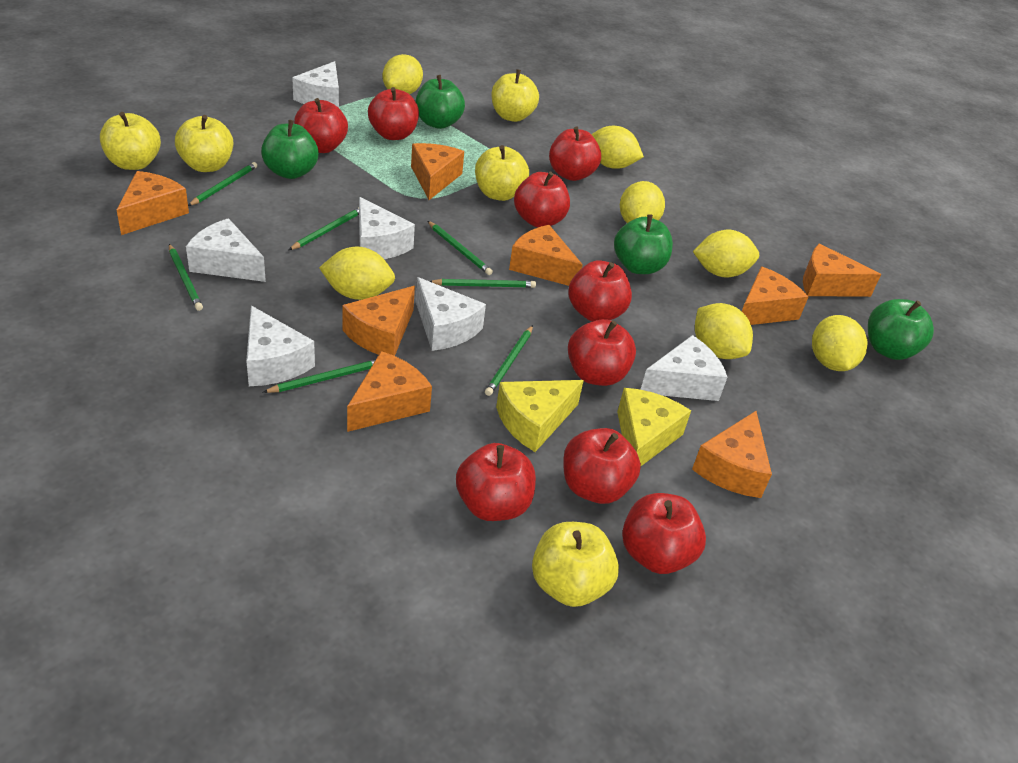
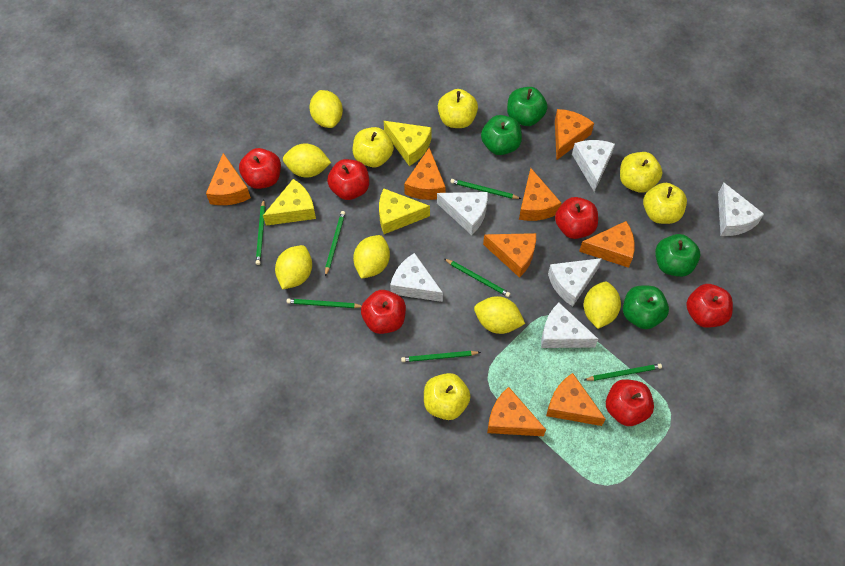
red apple: 9 -> 6
yellow cheese: 2 -> 3
yellow lemon: 7 -> 6

